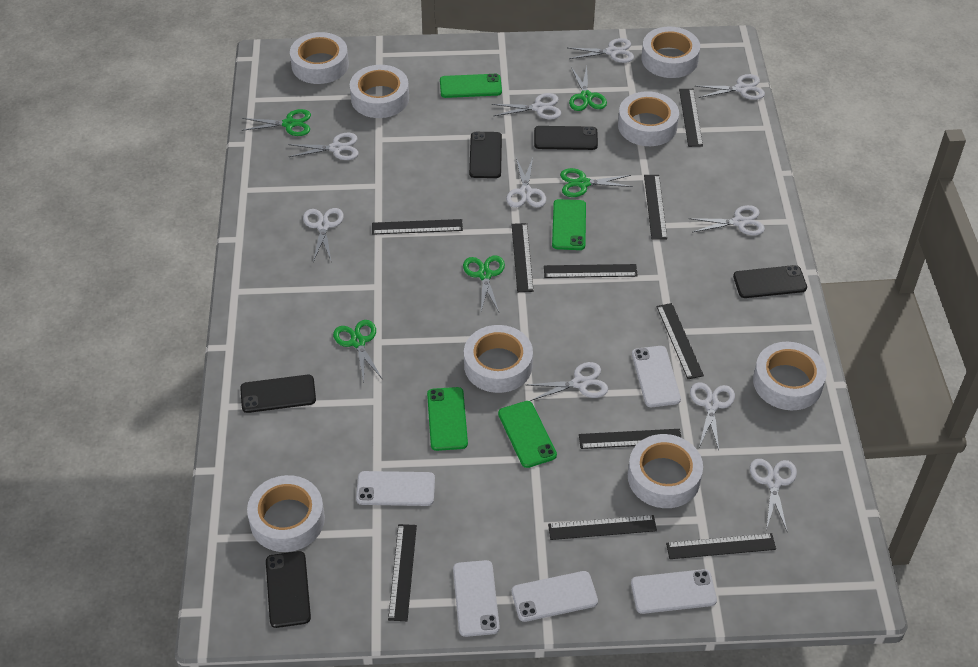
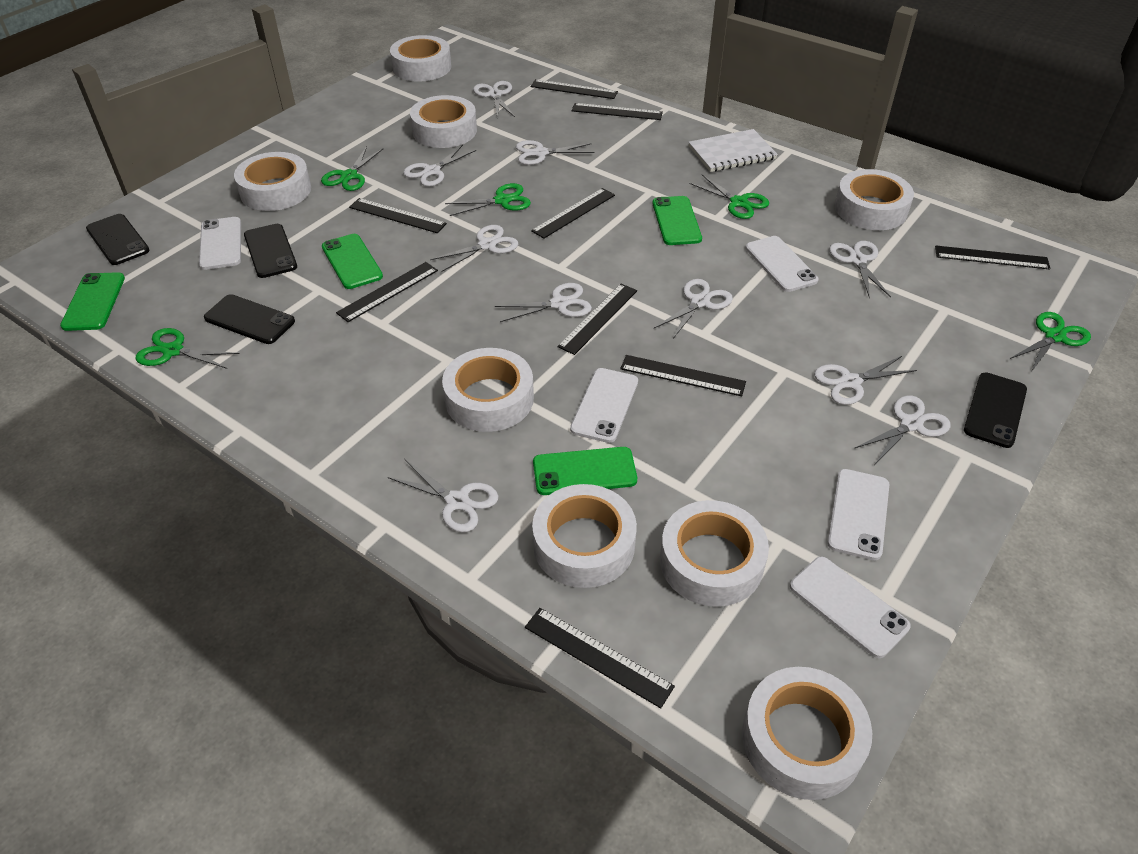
black phone: 5 -> 4
black ruler: 10 -> 9
white notebook: 0 -> 1

